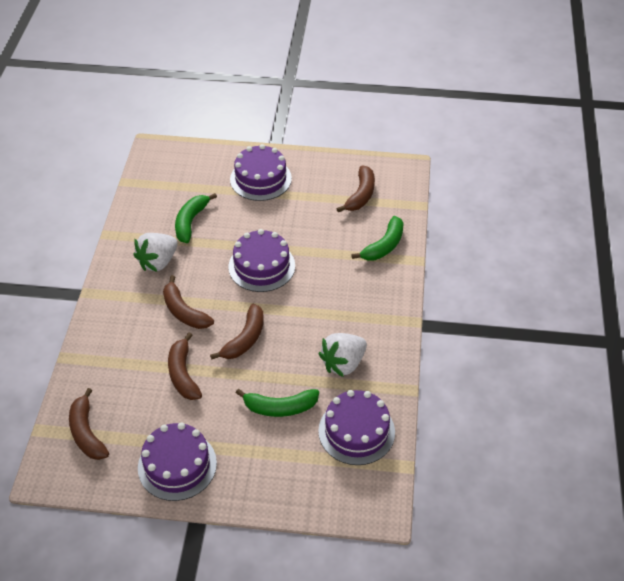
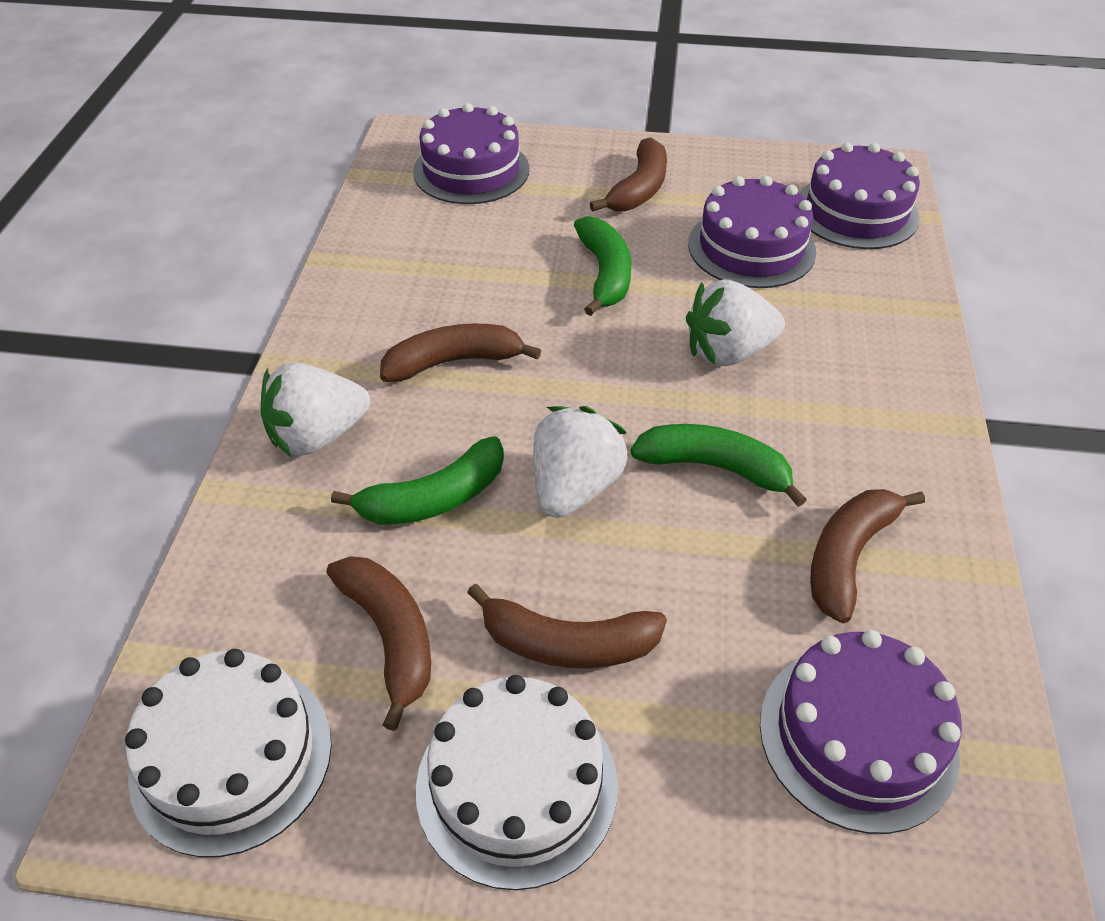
white cake: 0 -> 2
white strawberry: 2 -> 3

